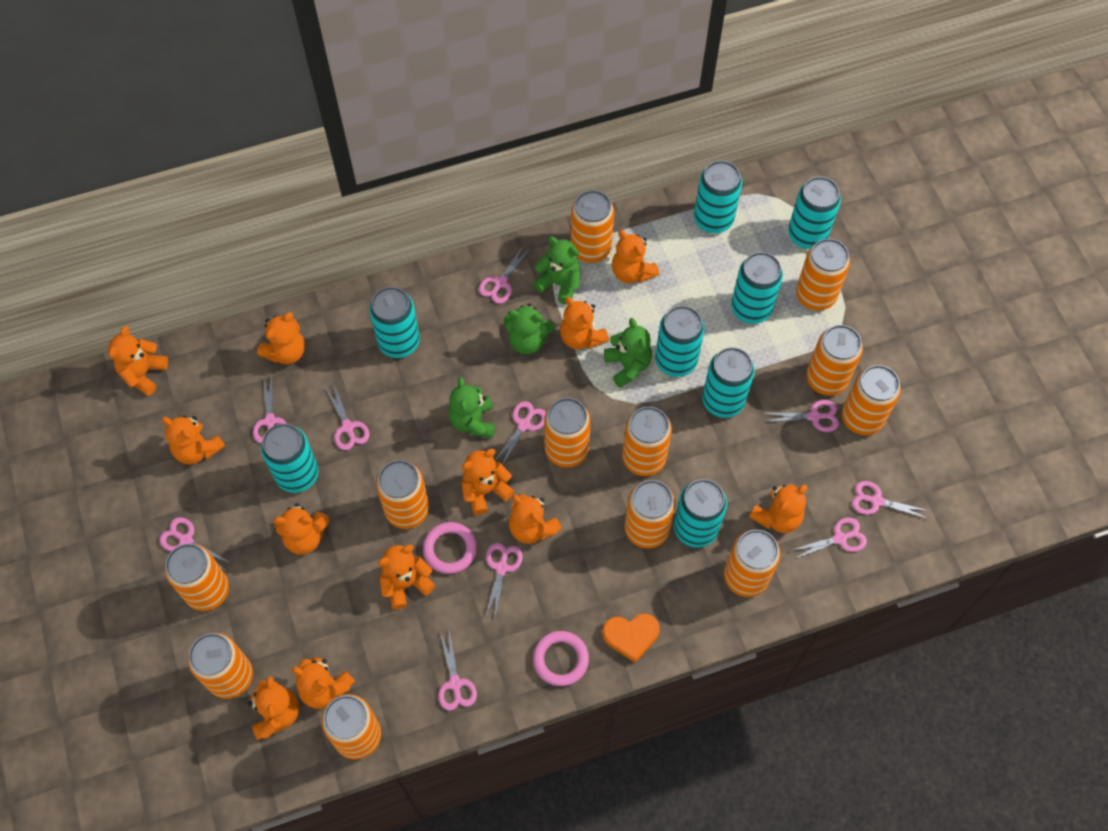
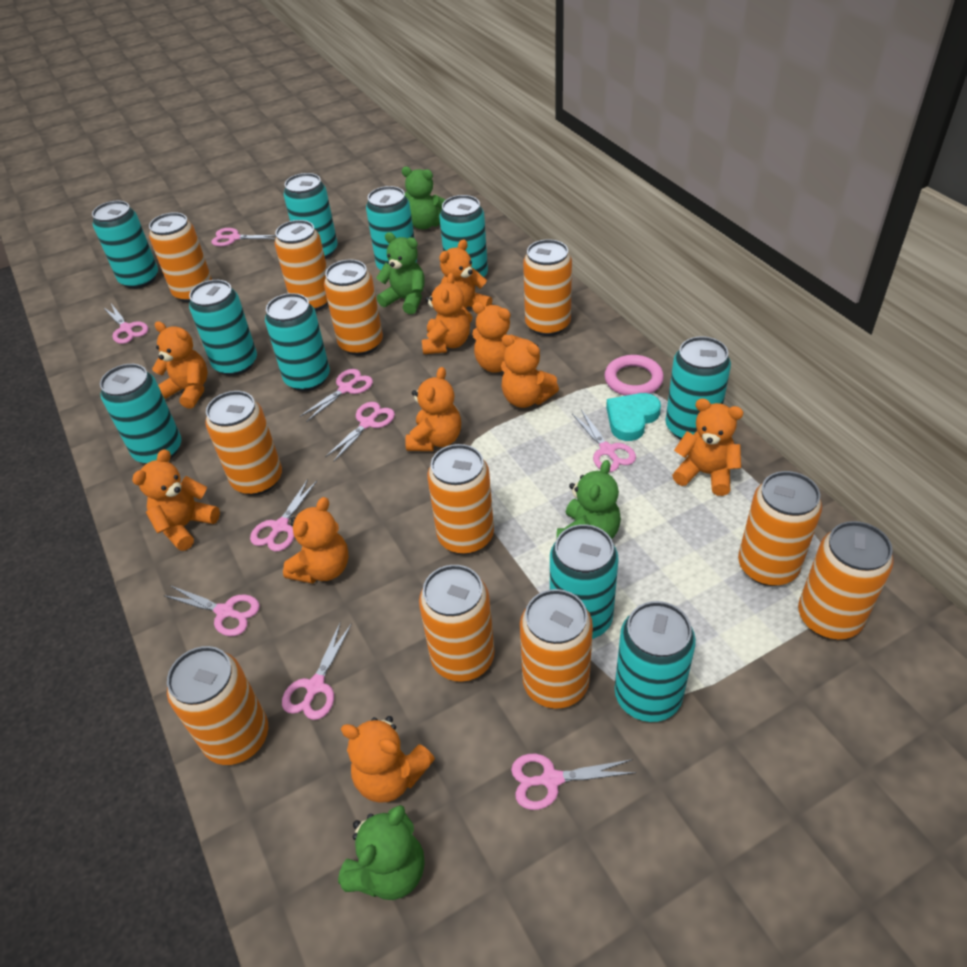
orange can: 12 -> 11
orange heart: 1 -> 0
orange teddy bear: 12 -> 10
pink ring: 2 -> 1
pink scissors: 10 -> 9
turquoise can: 8 -> 10
turquoise heart: 0 -> 1

